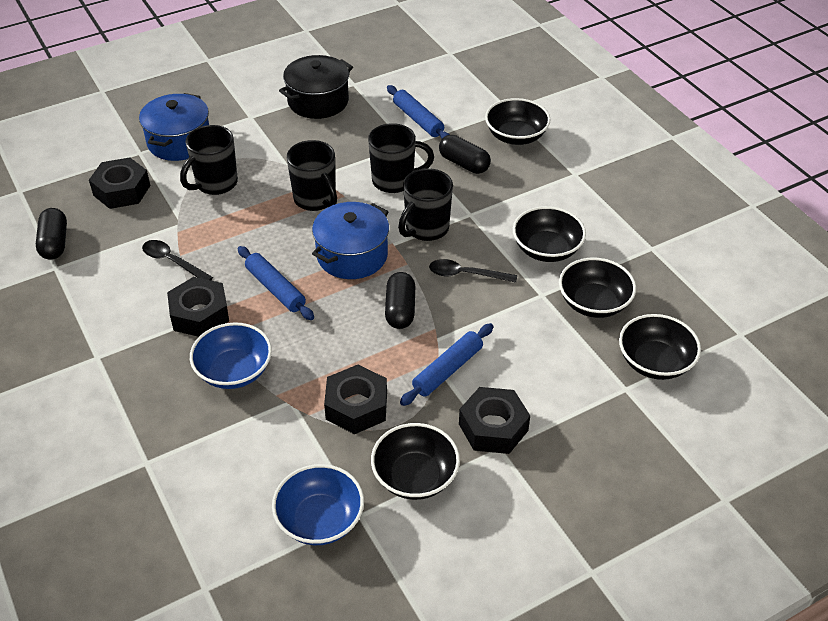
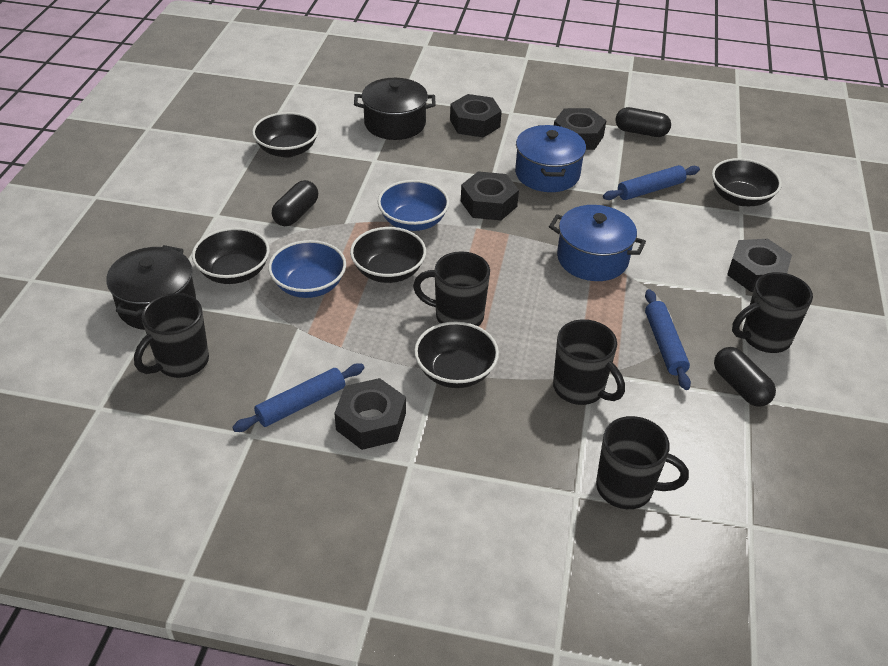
black mug: 4 -> 5
black nut: 4 -> 5
black pot: 1 -> 2
black spoon: 2 -> 0

